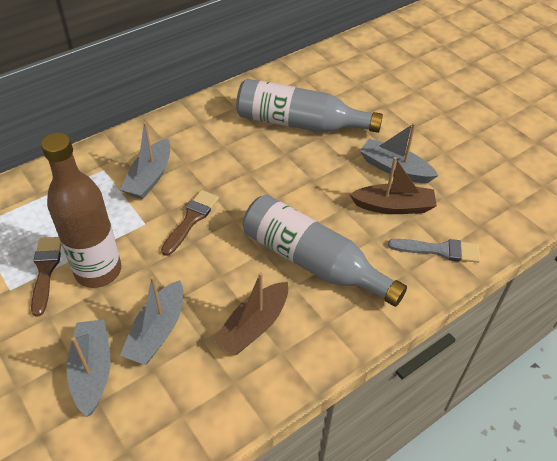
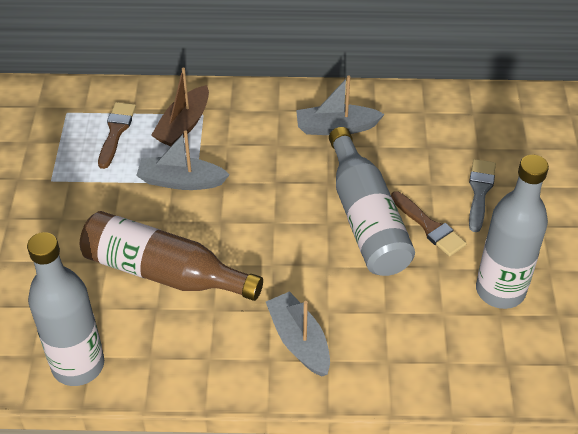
brown boat: 2 -> 1
grey boat: 4 -> 3
grey bottle: 2 -> 3

